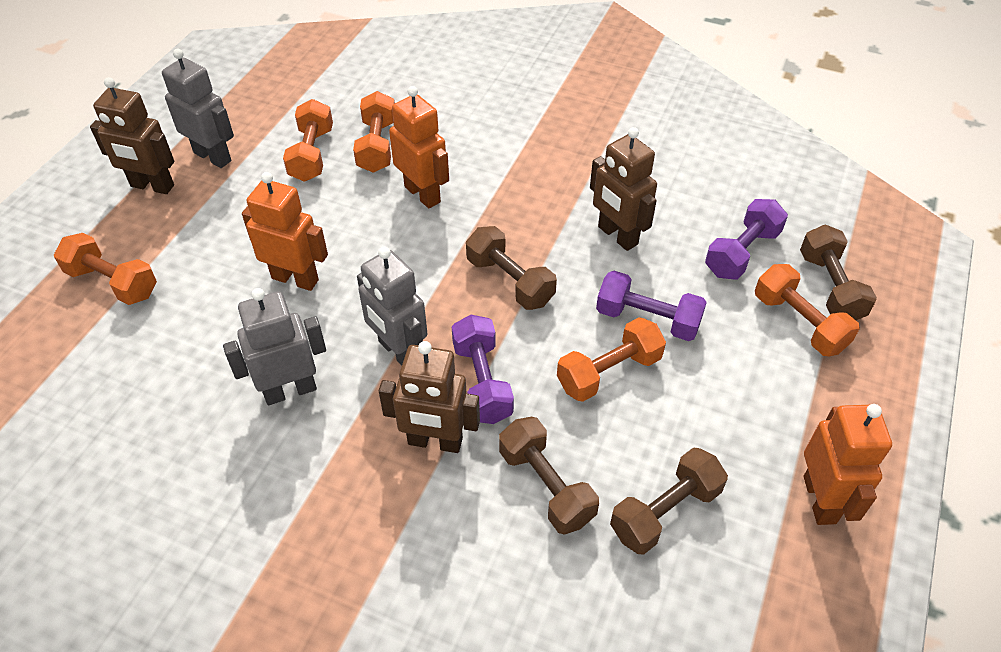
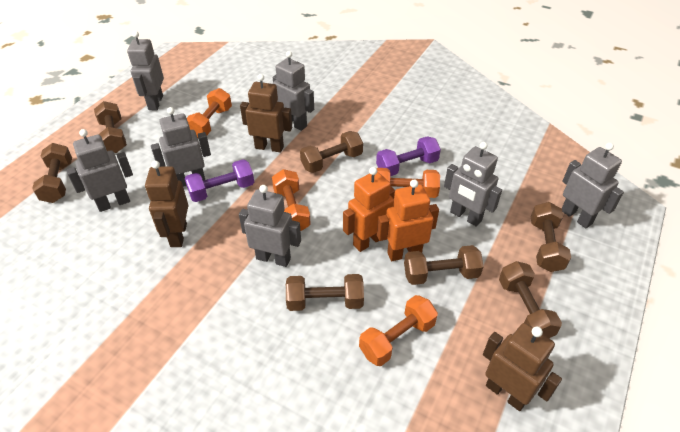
brown dumbbell: 4 -> 7
grey robot: 3 -> 7
orange dumbbell: 5 -> 4
orange robot: 3 -> 2
purple dumbbell: 3 -> 2

